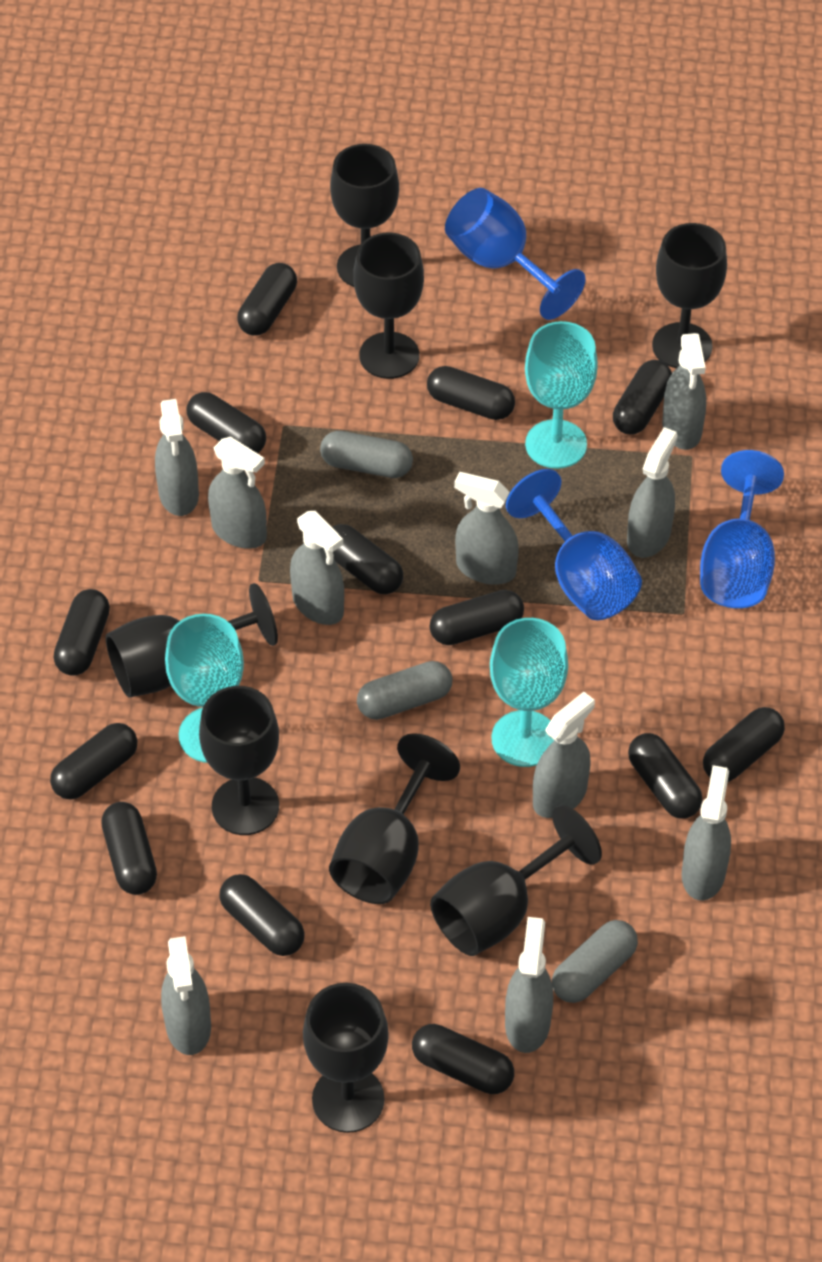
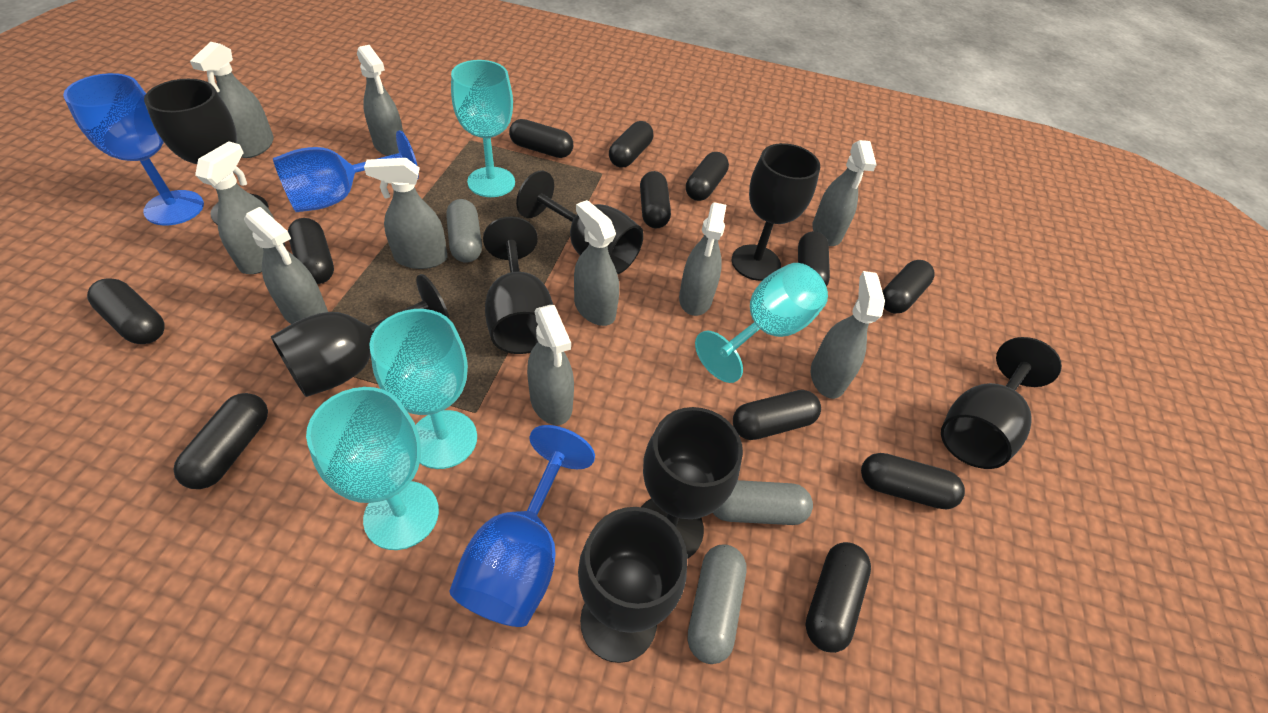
black capsule: 13 -> 12
turquoise goblet: 3 -> 4

